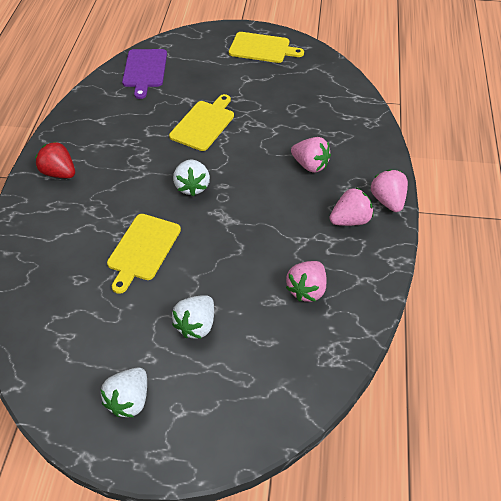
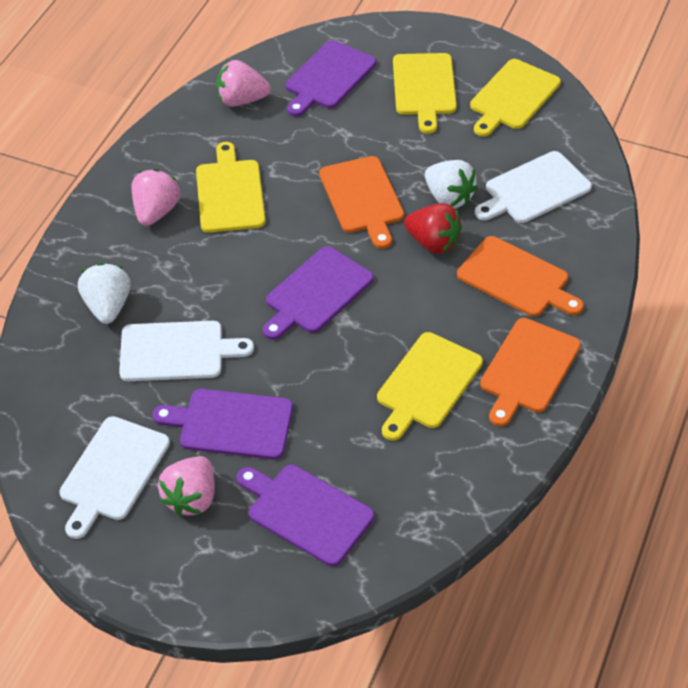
orange cutting board: 0 -> 3
pink strawberry: 4 -> 3
purple cutting board: 1 -> 4
white cutting board: 0 -> 3
white strawberry: 3 -> 2
yellow cutting board: 3 -> 4

